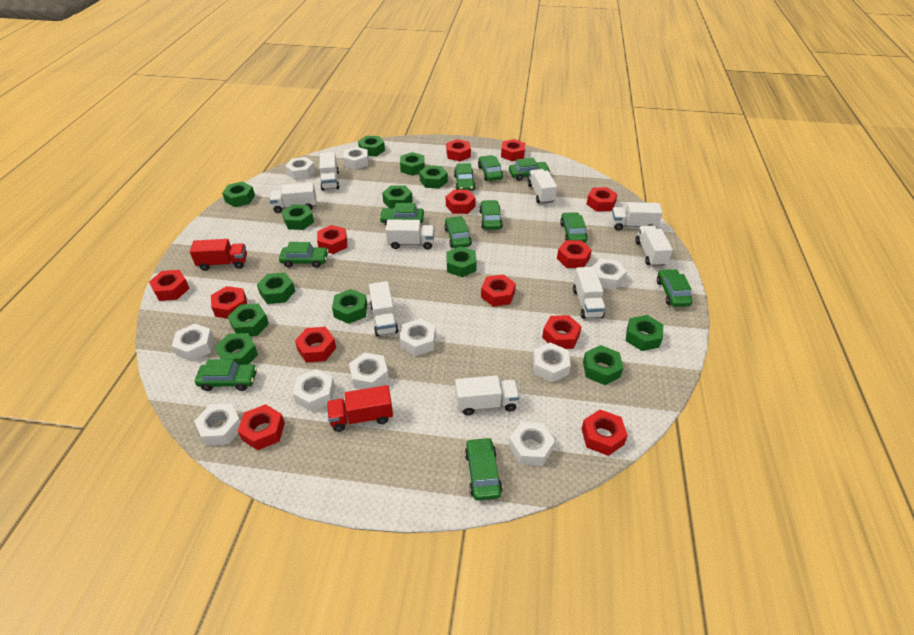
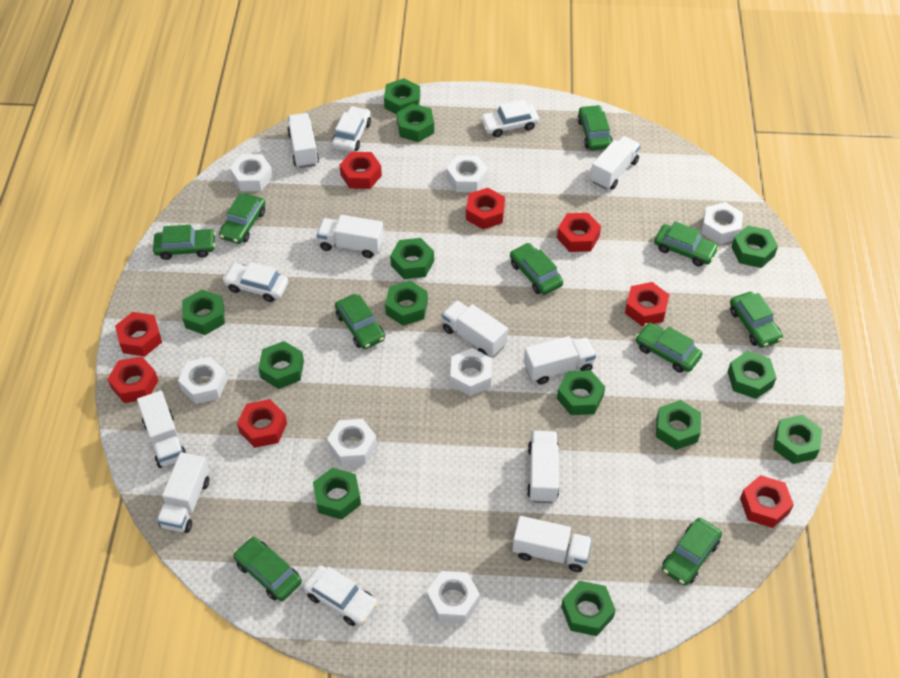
green car: 11 -> 10
red nut: 13 -> 8
red truck: 2 -> 0
white car: 0 -> 4
white nut: 10 -> 7

